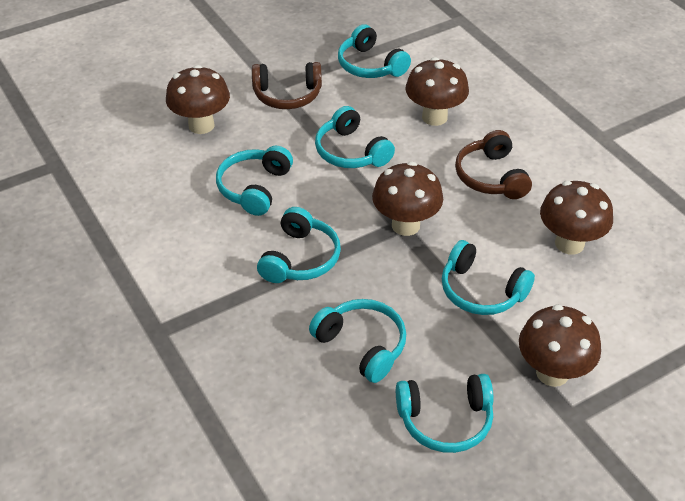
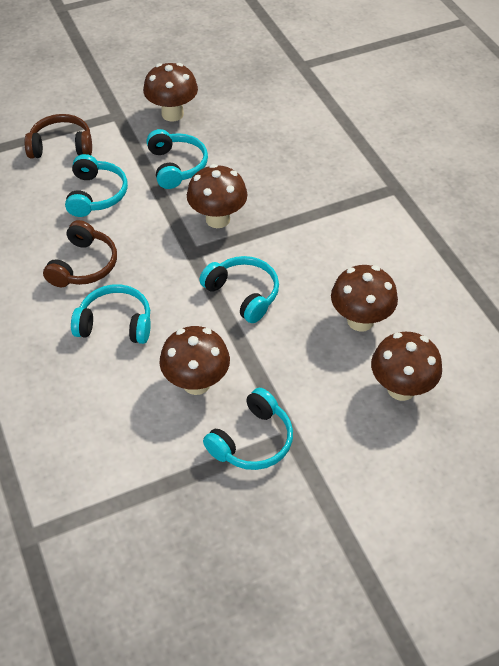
turquoise headphones: 7 -> 5

